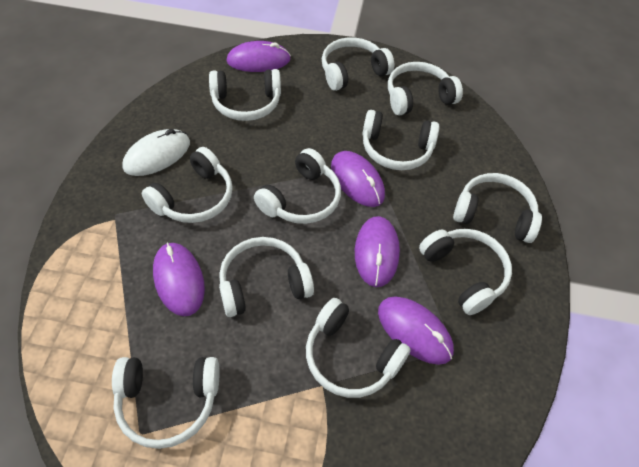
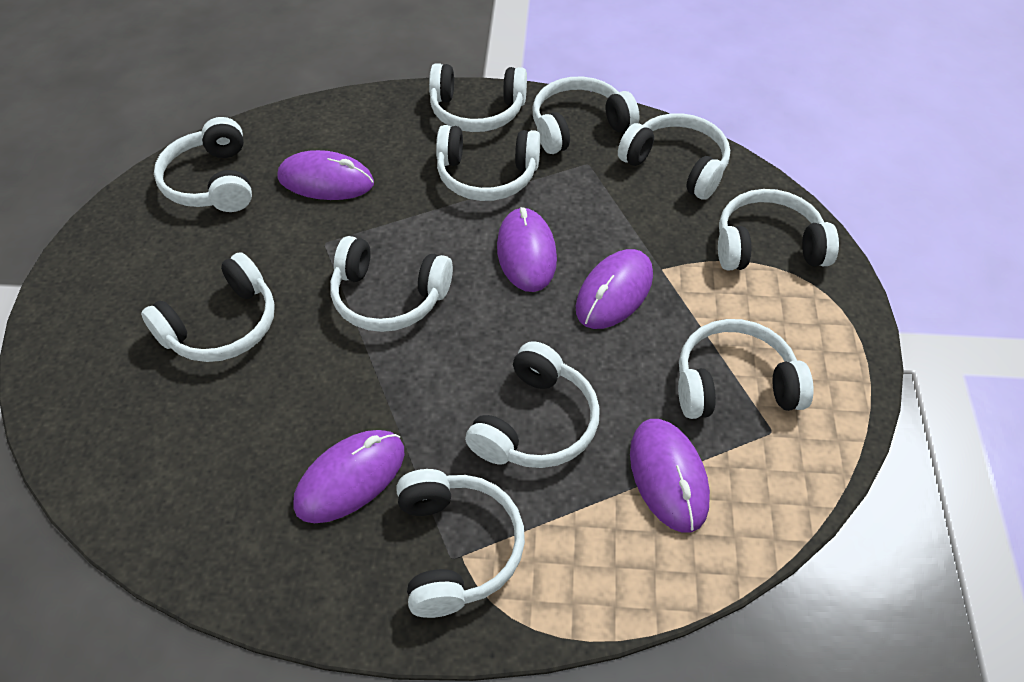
white mouse: 1 -> 0

